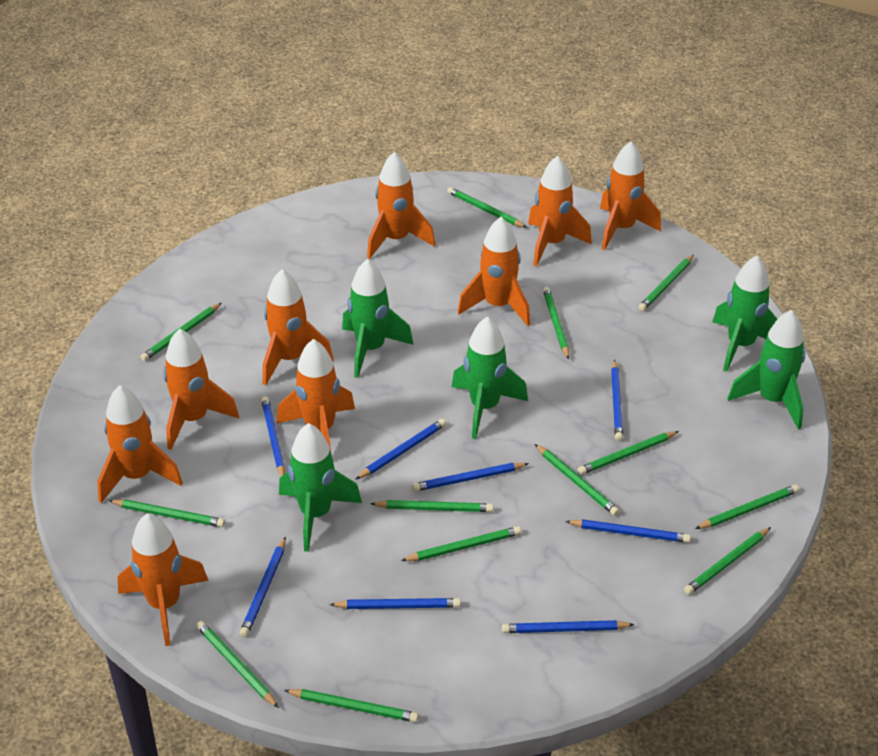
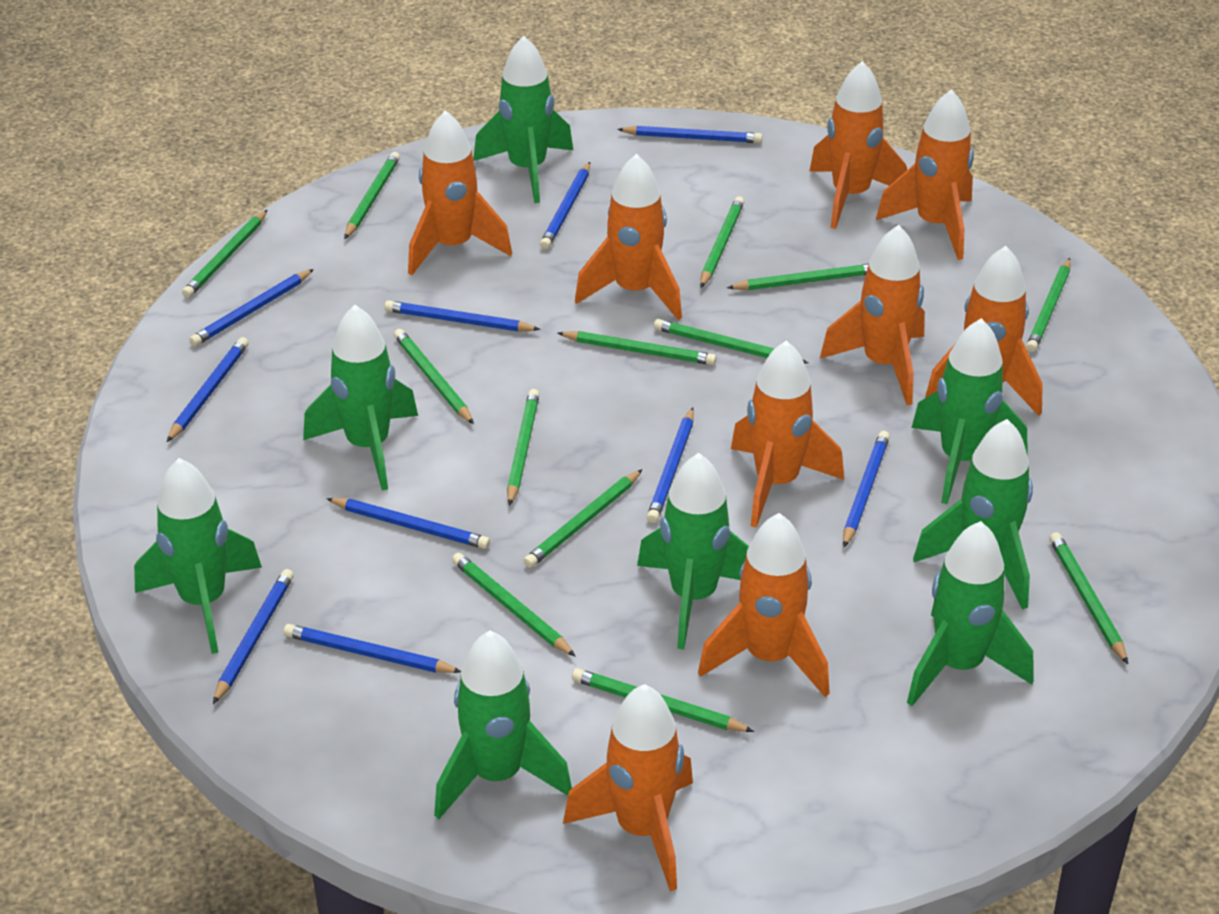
blue pencil: 8 -> 10
green rocket: 5 -> 8

